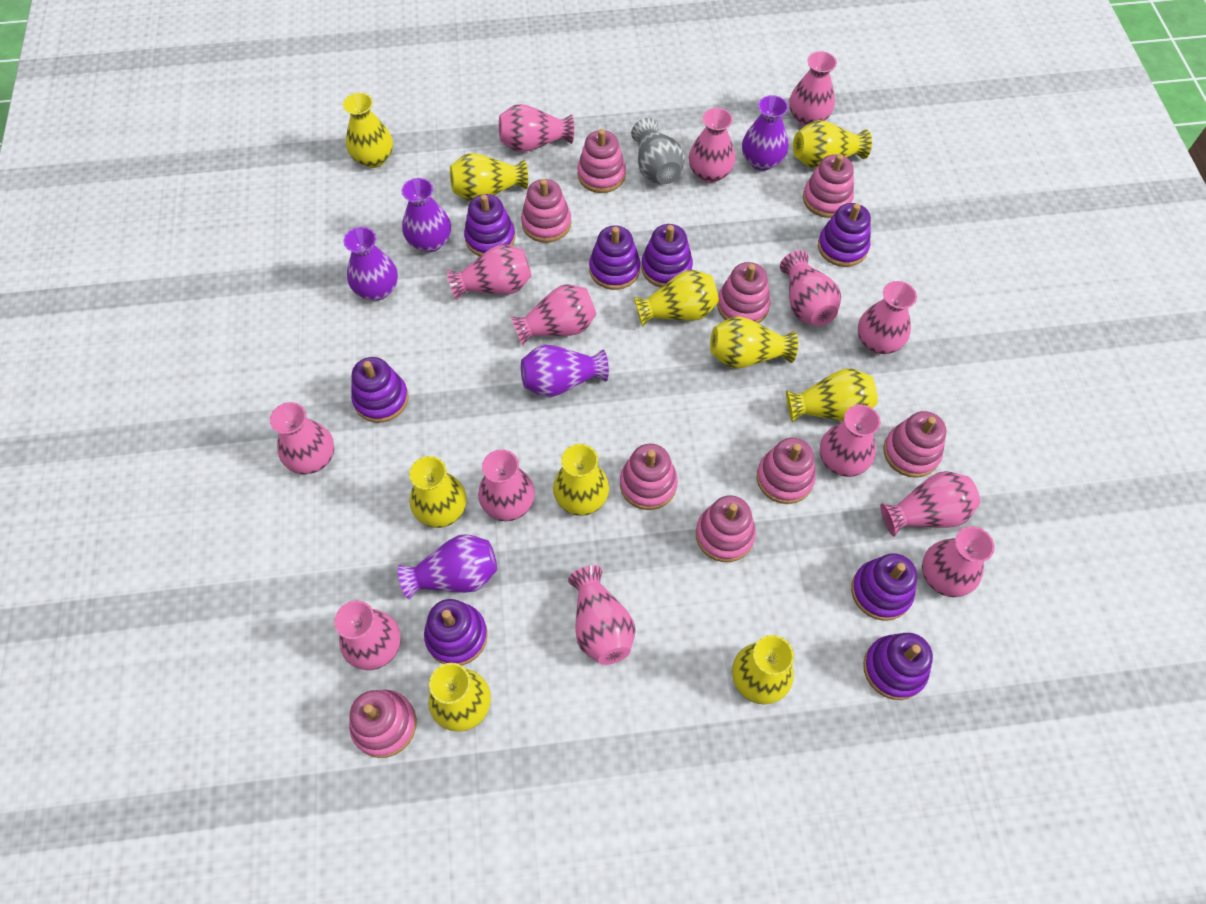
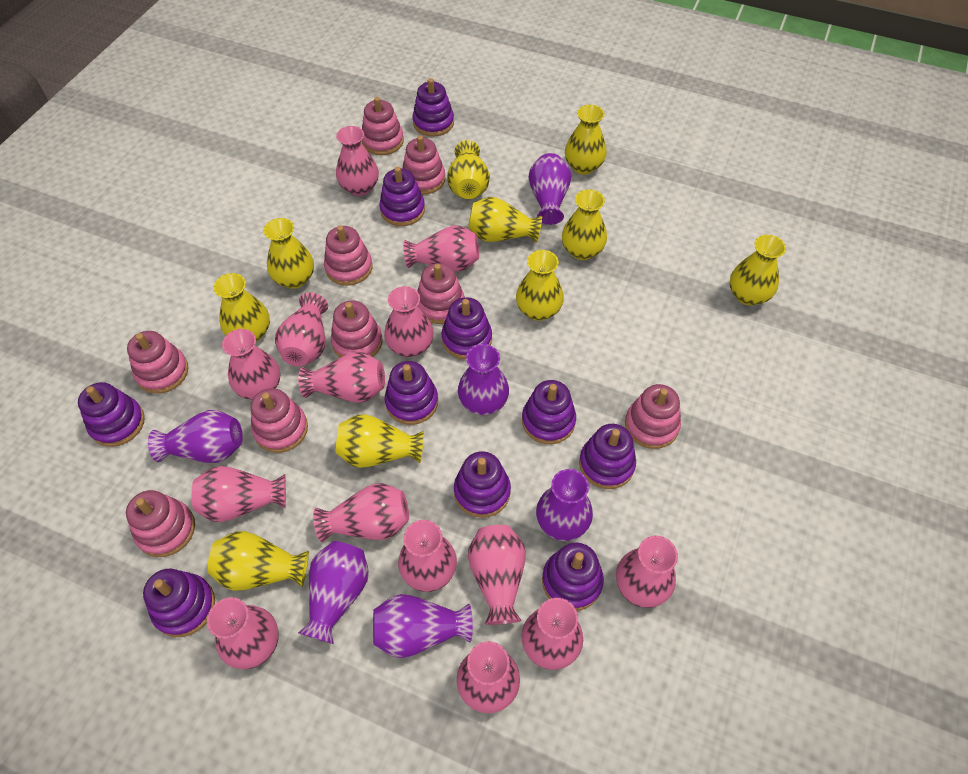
grey vase: 1 -> 0
purple stacking toy: 8 -> 10
purple vase: 5 -> 6

